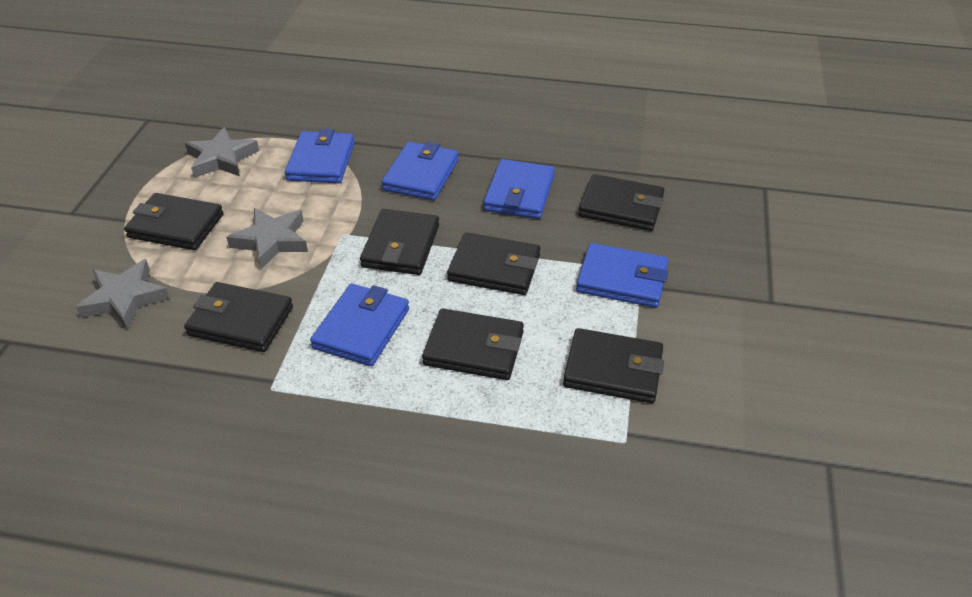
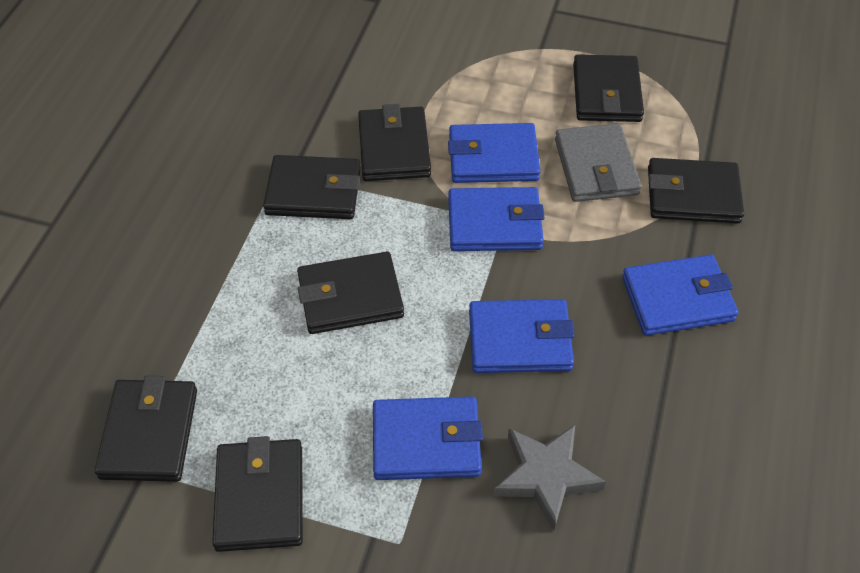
grey star: 3 -> 1
grey wallet: 0 -> 1

